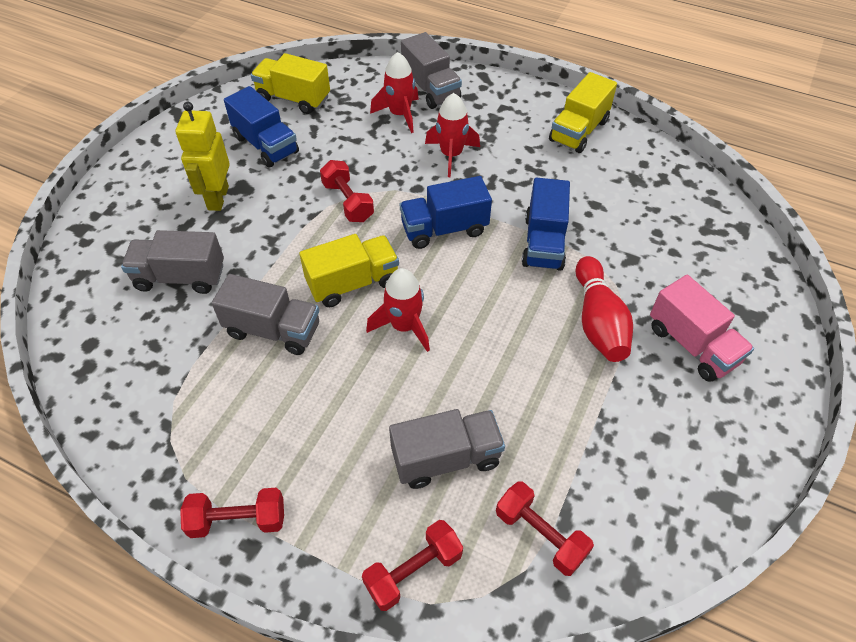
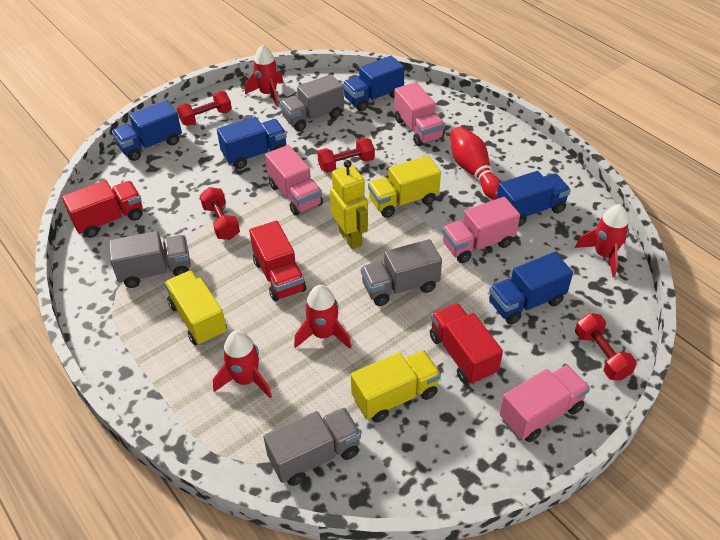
blue truck: 3 -> 5
pink truck: 1 -> 4
red rocket: 3 -> 4
red truck: 0 -> 3

